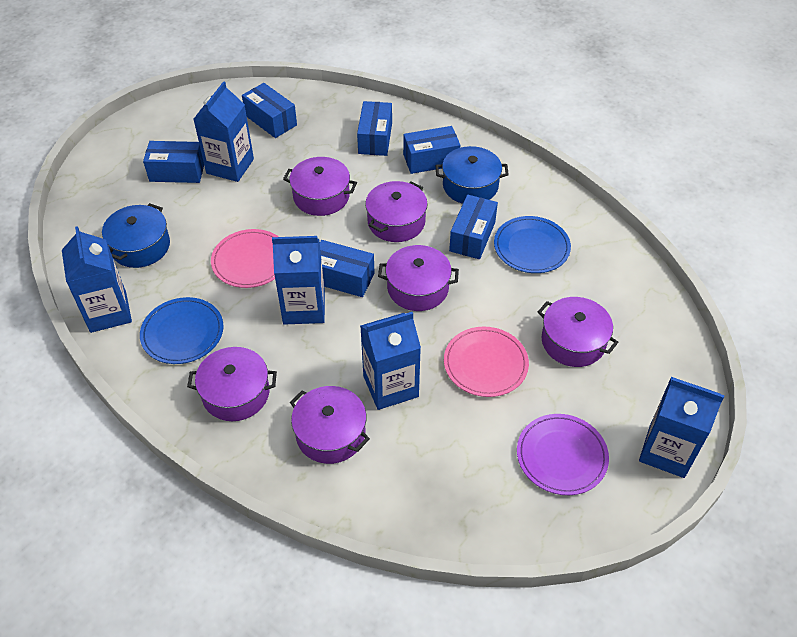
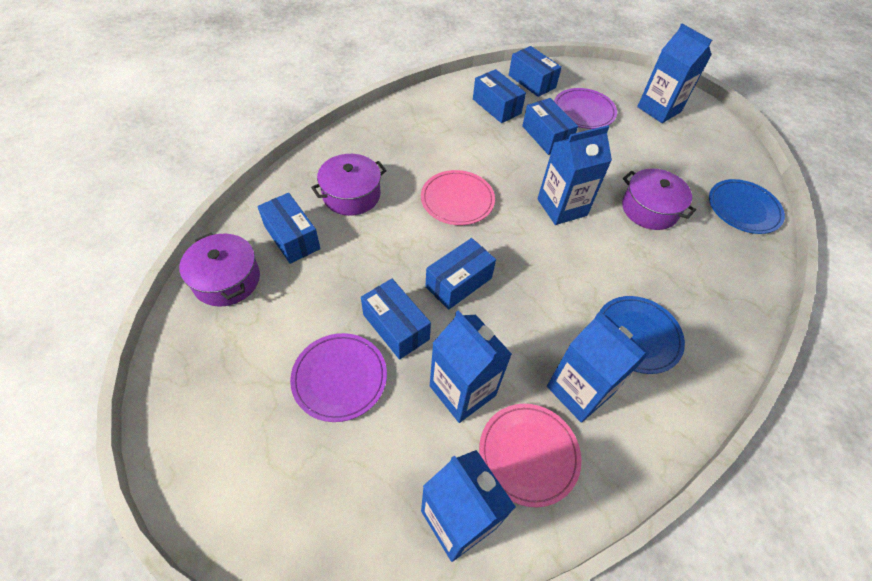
blue pot: 2 -> 0
purple plate: 1 -> 2
purple pot: 6 -> 3

